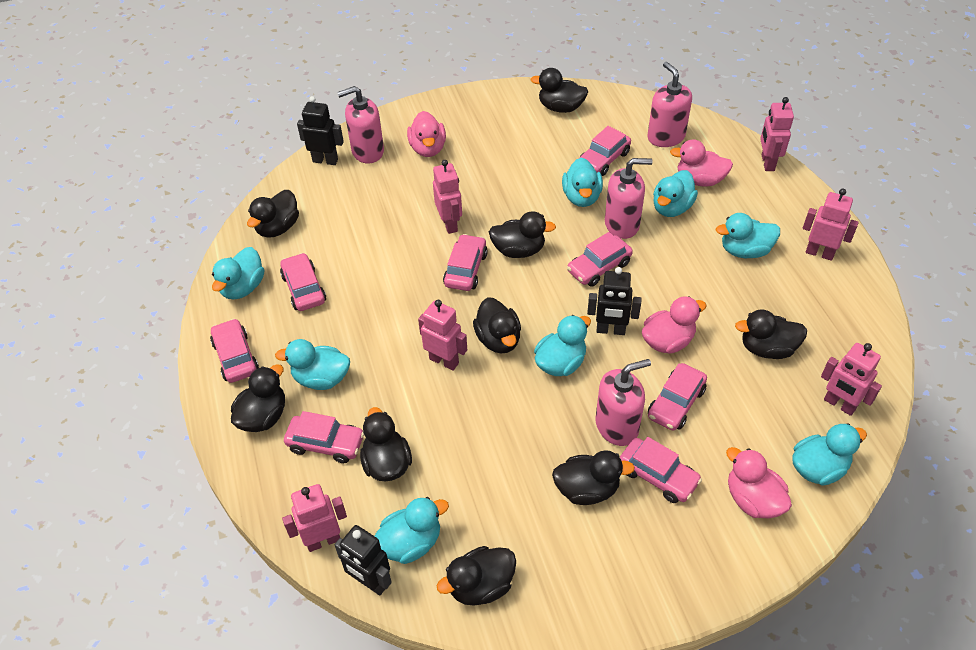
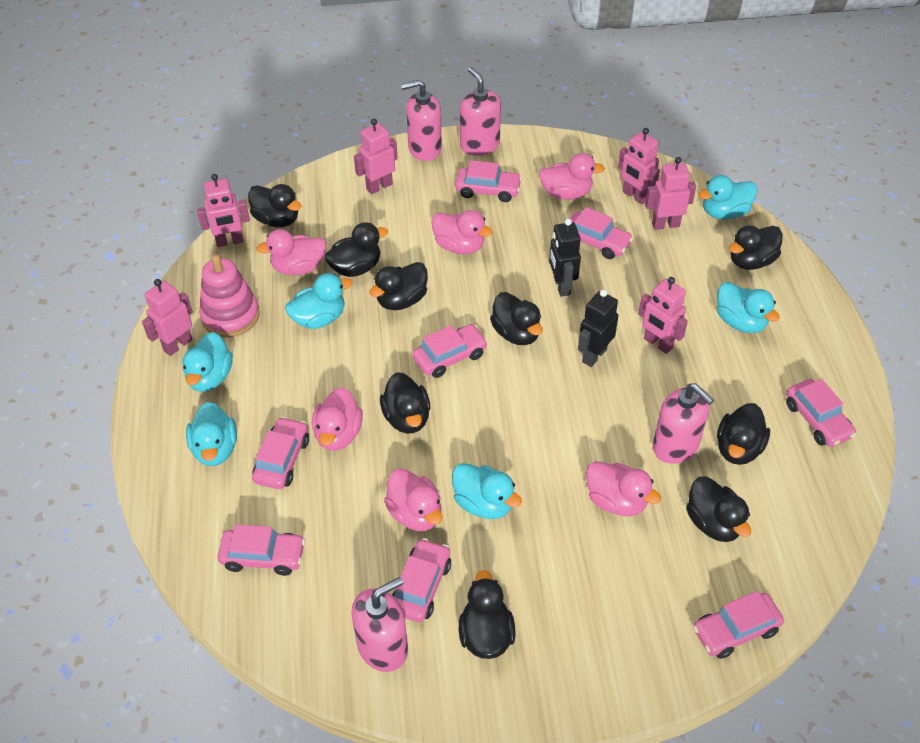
black robot: 3 -> 2
pink duck: 4 -> 6
pink stacking toy: 0 -> 1
turquoise duck: 8 -> 6

